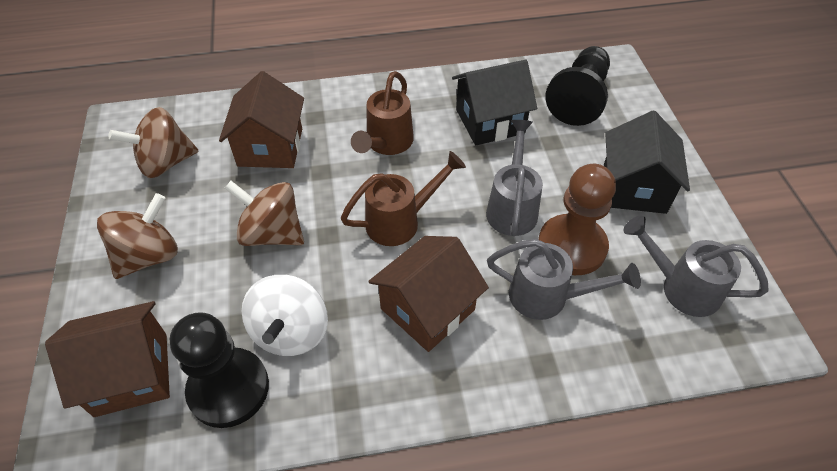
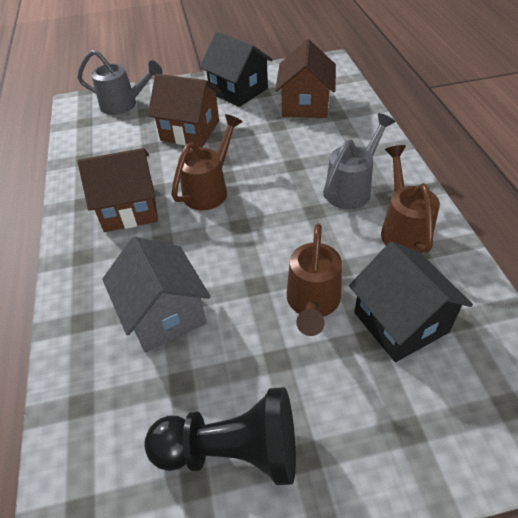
black pawn: 2 -> 1
brown pawn: 1 -> 0
brown spinning top: 3 -> 0
brown watering can: 2 -> 3
grey house: 0 -> 1
grey watering can: 3 -> 2
white spinning top: 1 -> 0

